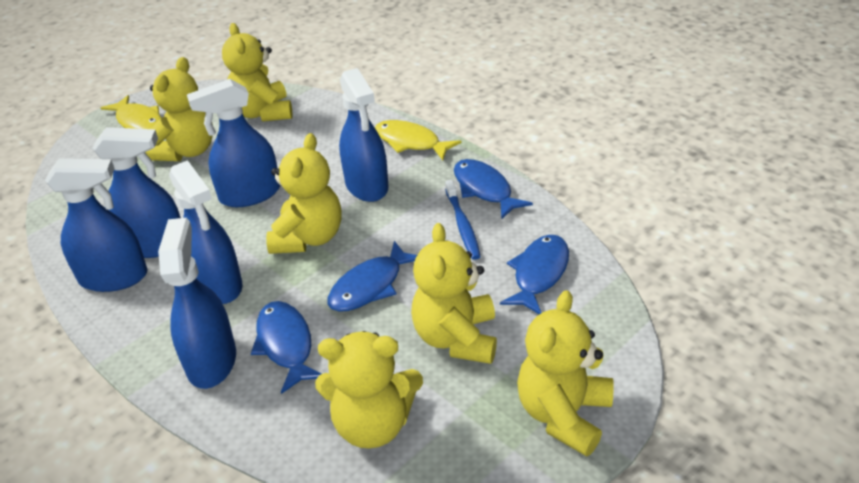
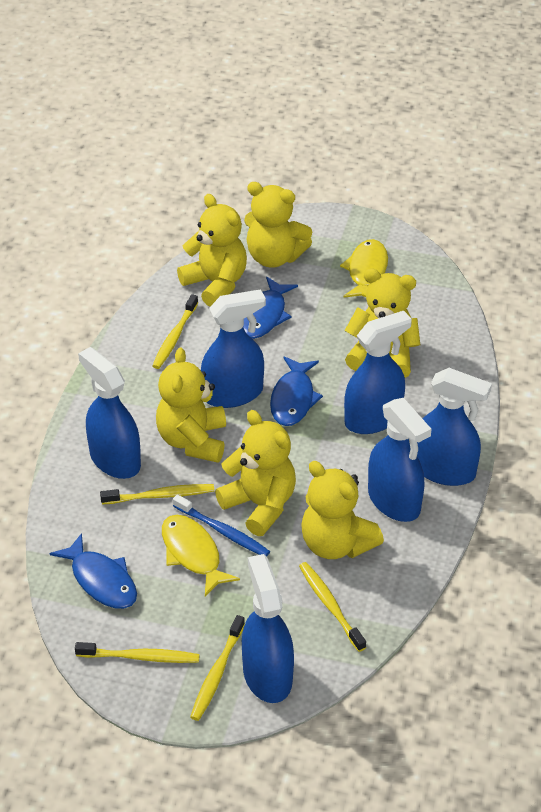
blue fish: 4 -> 3
yellow toothbrush: 0 -> 5

